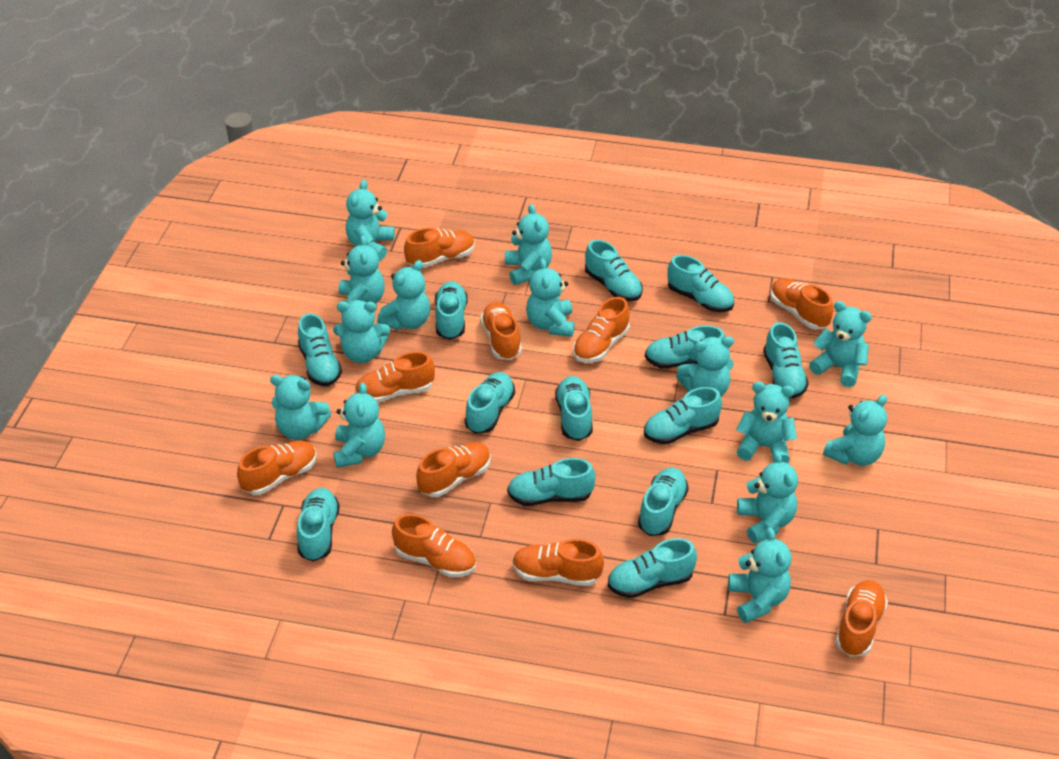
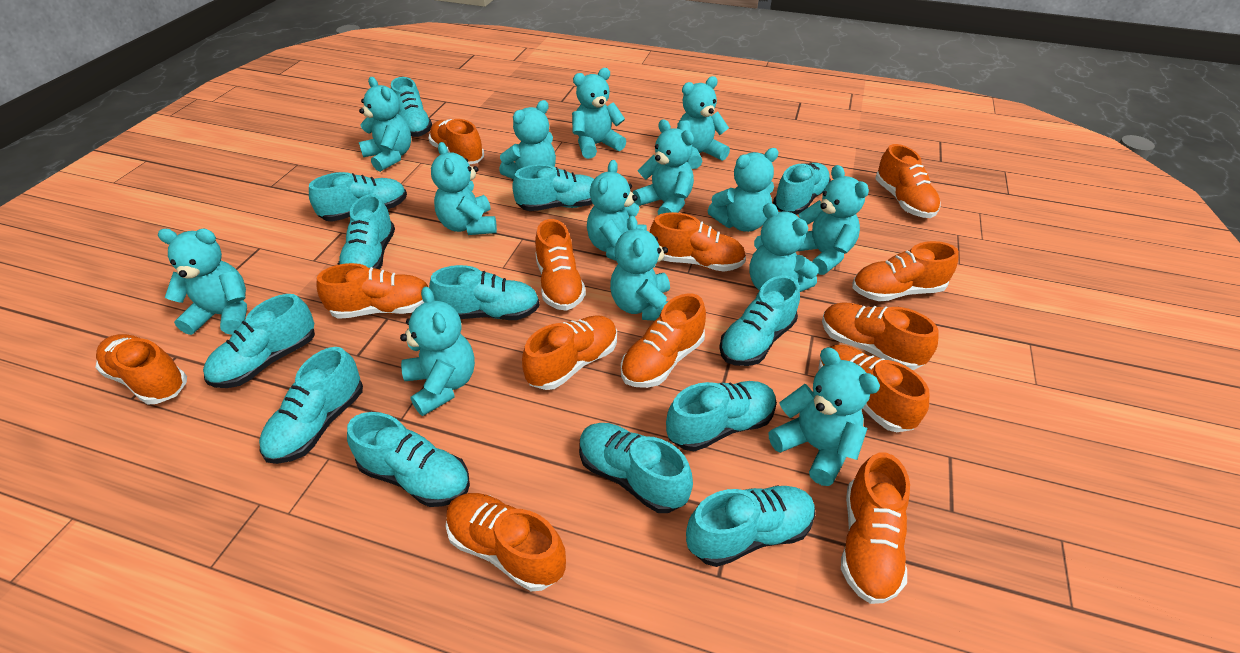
orange shoe: 10 -> 13

